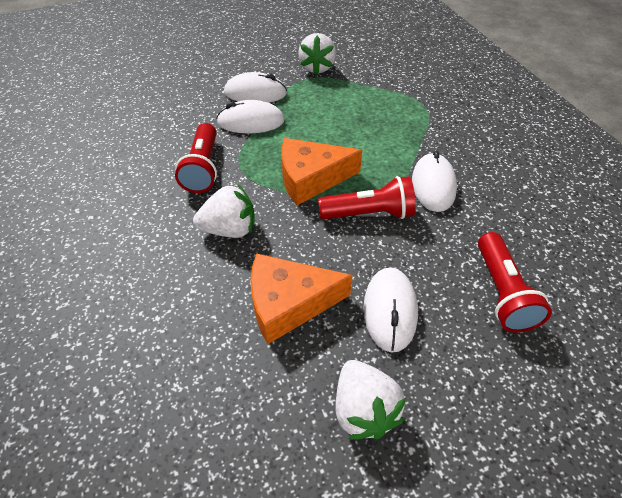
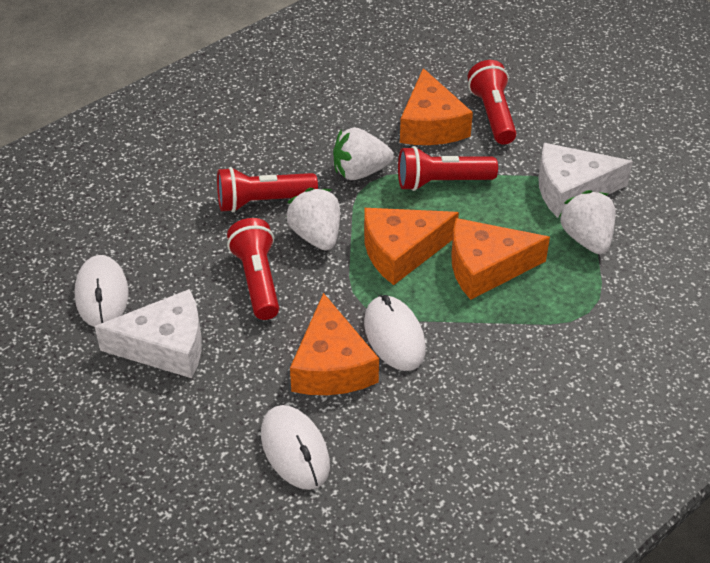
orange cheese: 2 -> 4
red flashlight: 3 -> 4
white cheese: 0 -> 2
white mouse: 4 -> 3

